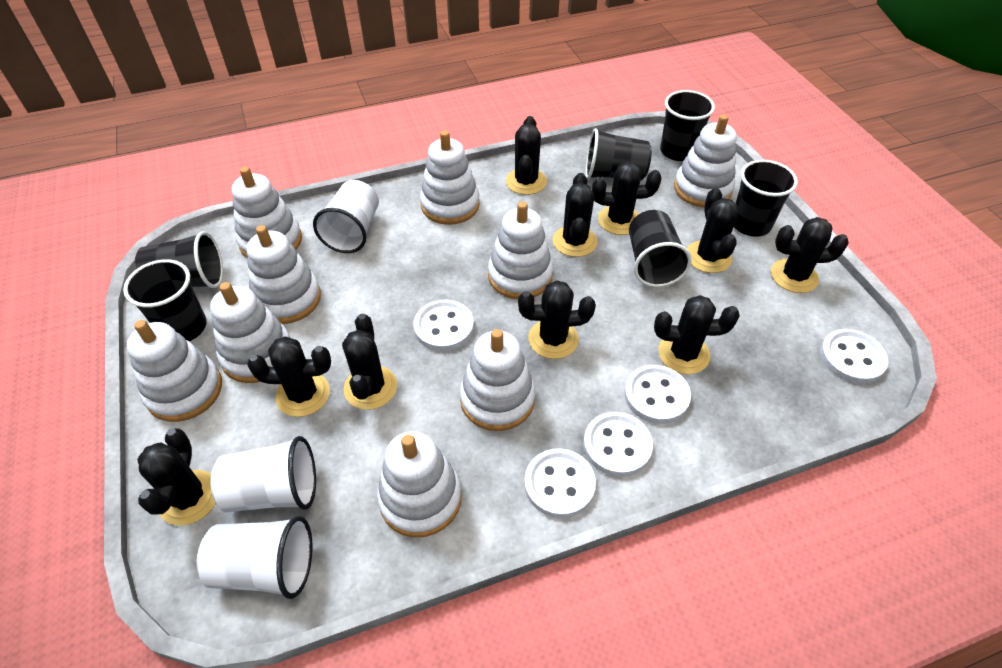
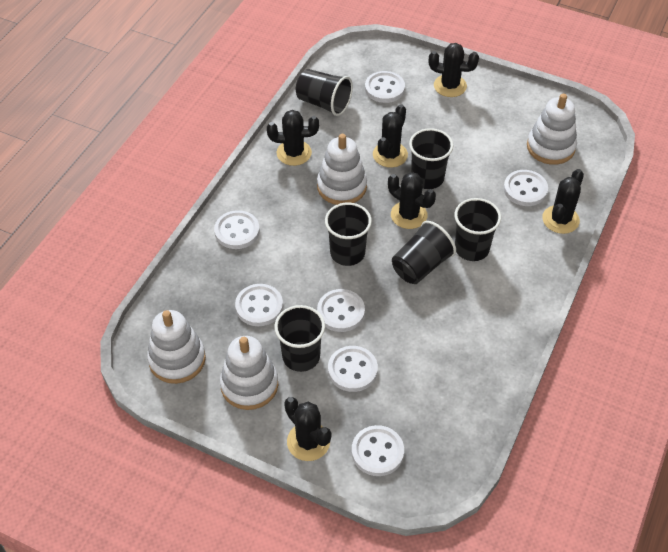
black cactus: 10 -> 6
white button: 5 -> 7
white cup: 3 -> 0
white stacking toy: 9 -> 4

